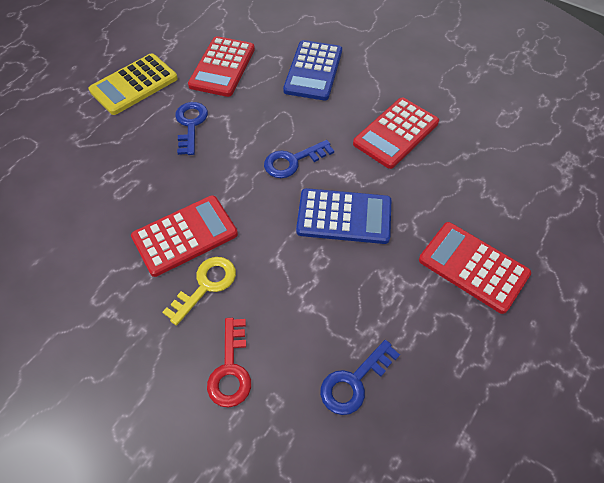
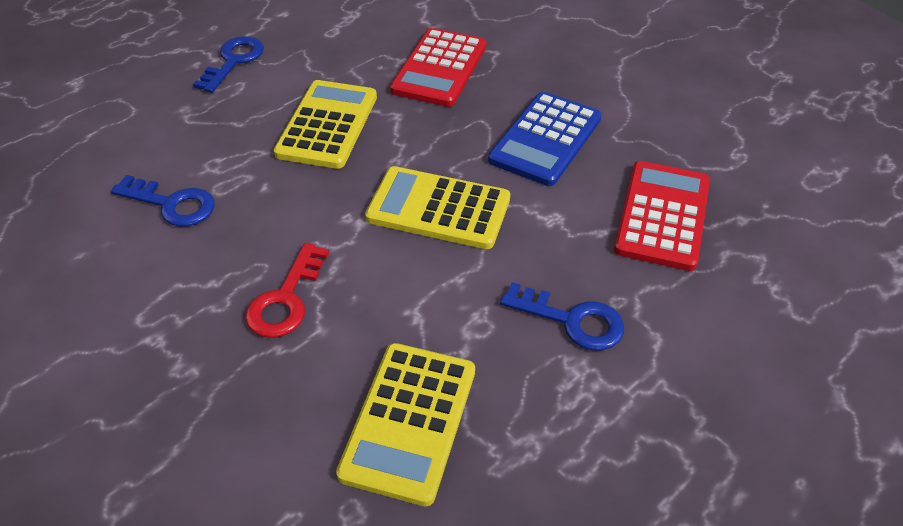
blue calculator: 2 -> 1
red calculator: 4 -> 2
yellow calculator: 1 -> 3
yellow key: 1 -> 0

